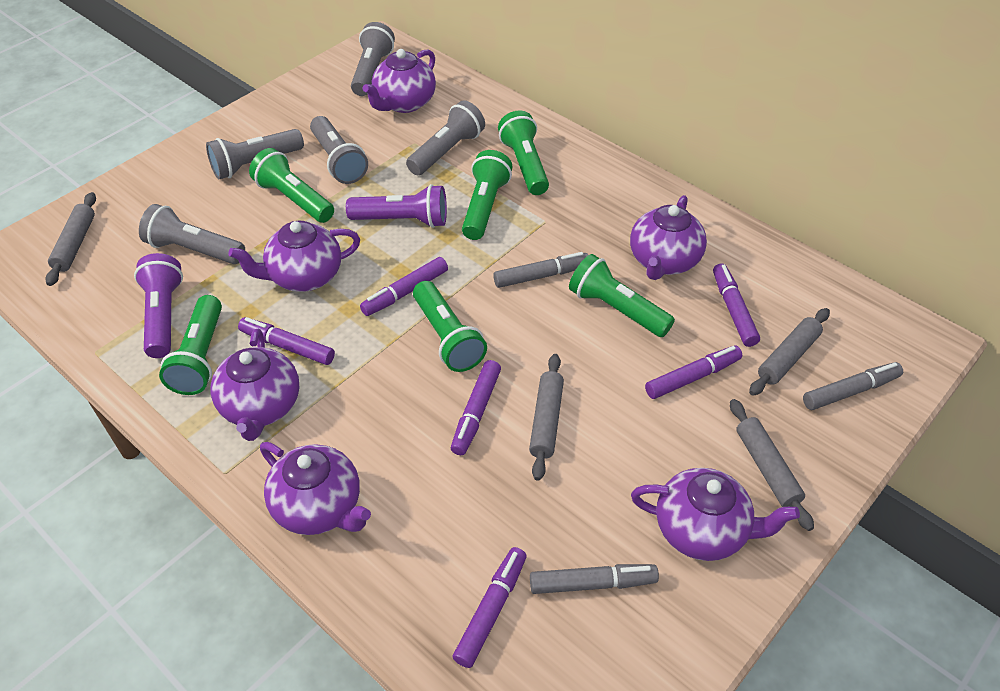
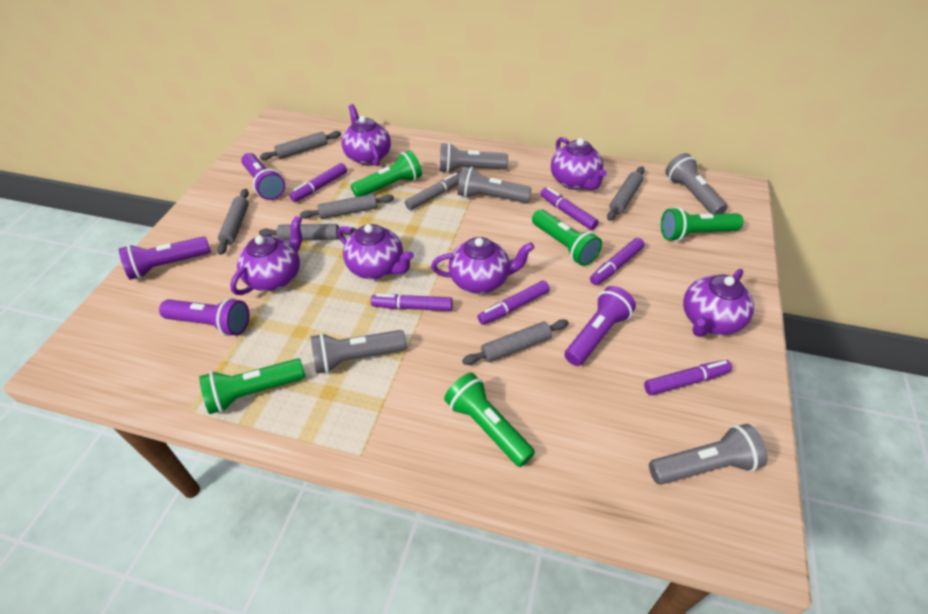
green flashlight: 6 -> 5
grey marker: 3 -> 1
grey rolling pin: 4 -> 6
purple flashlight: 2 -> 4

